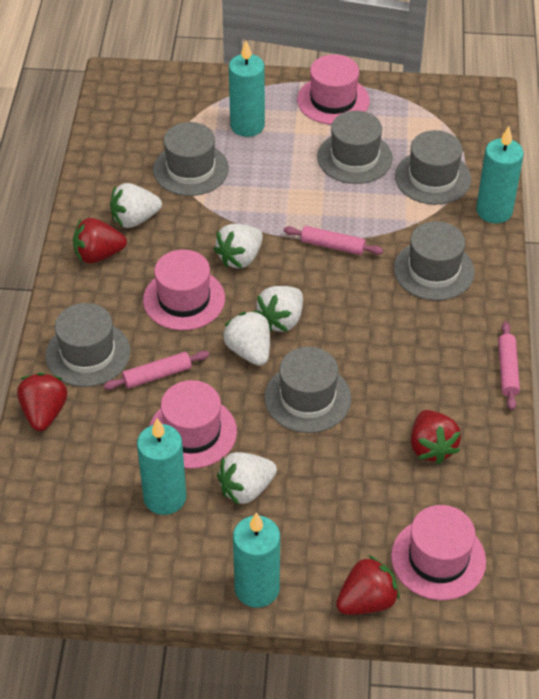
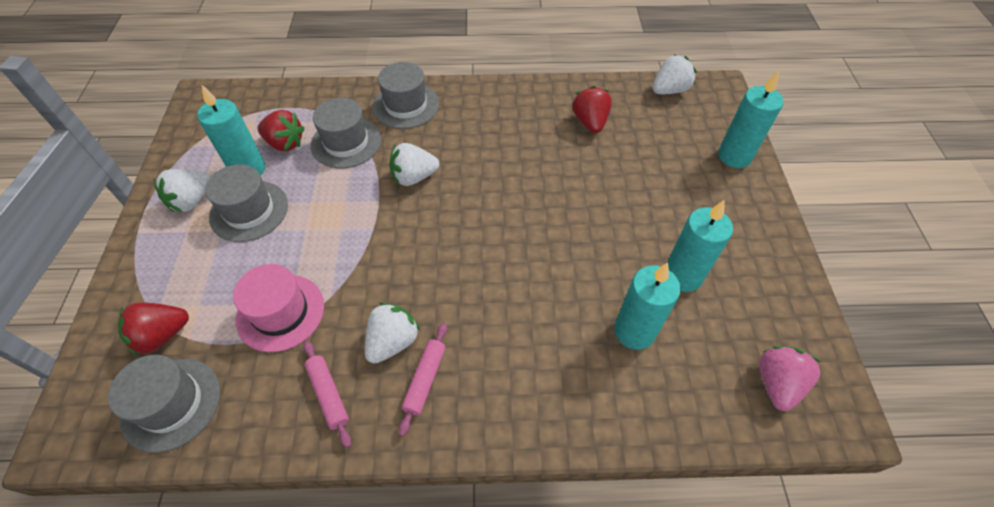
grey hat: 6 -> 4
pink hat: 4 -> 1
pink rolling pin: 3 -> 2
pink strawberry: 0 -> 1
red strawberry: 4 -> 3
white strawberry: 5 -> 4

